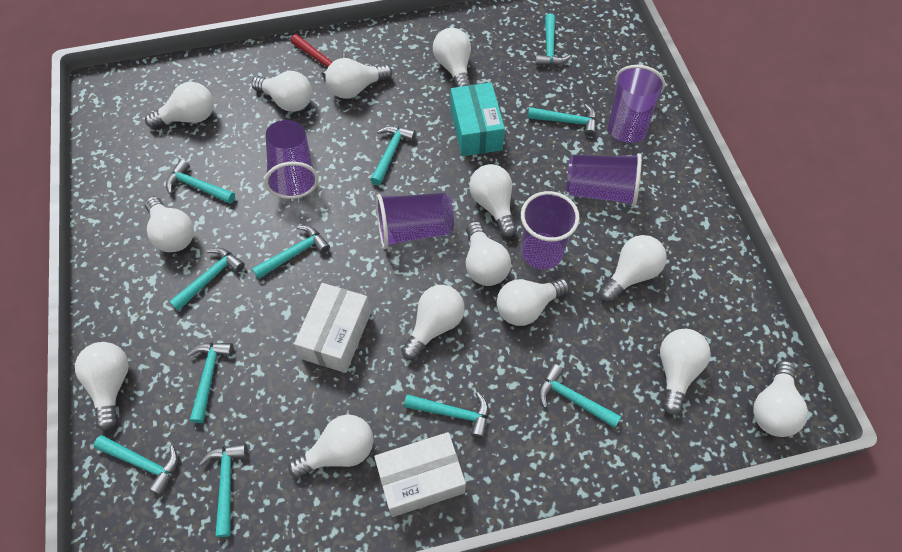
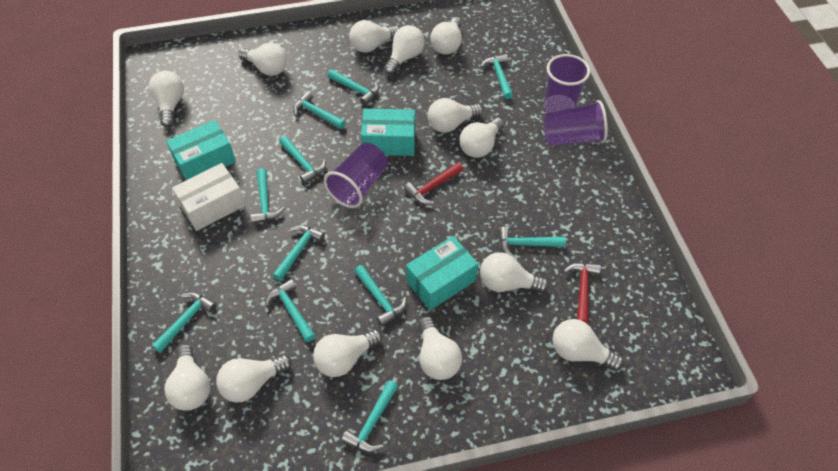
purple cup: 5 -> 3
red hammer: 1 -> 2
turquoise box: 1 -> 3
white box: 2 -> 1
white light bulb: 14 -> 13

